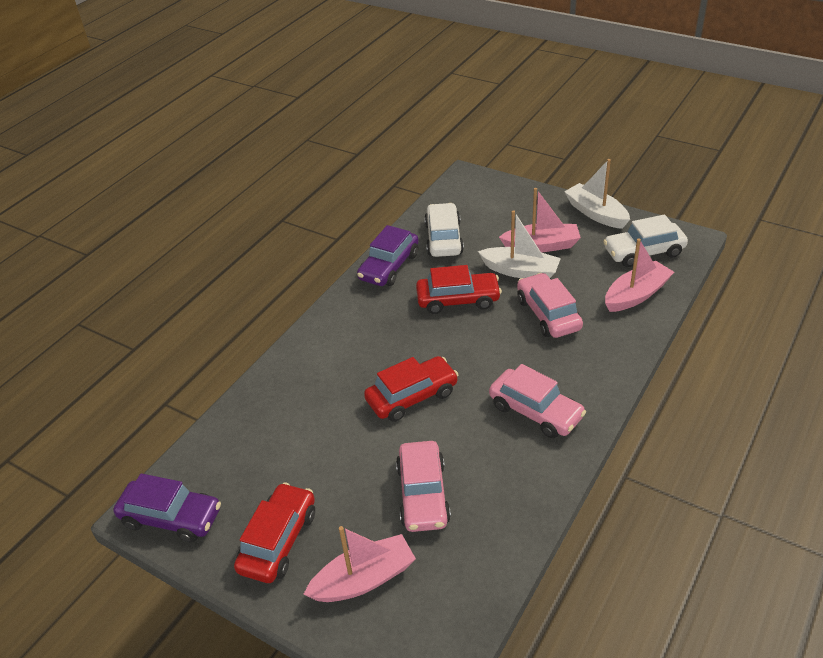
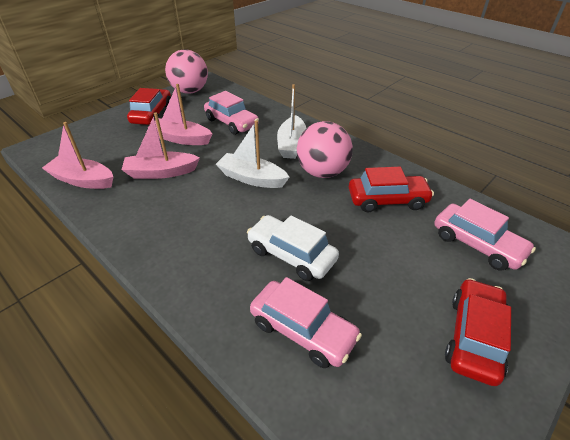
pink ball: 0 -> 2
purple car: 2 -> 0
white car: 2 -> 1

